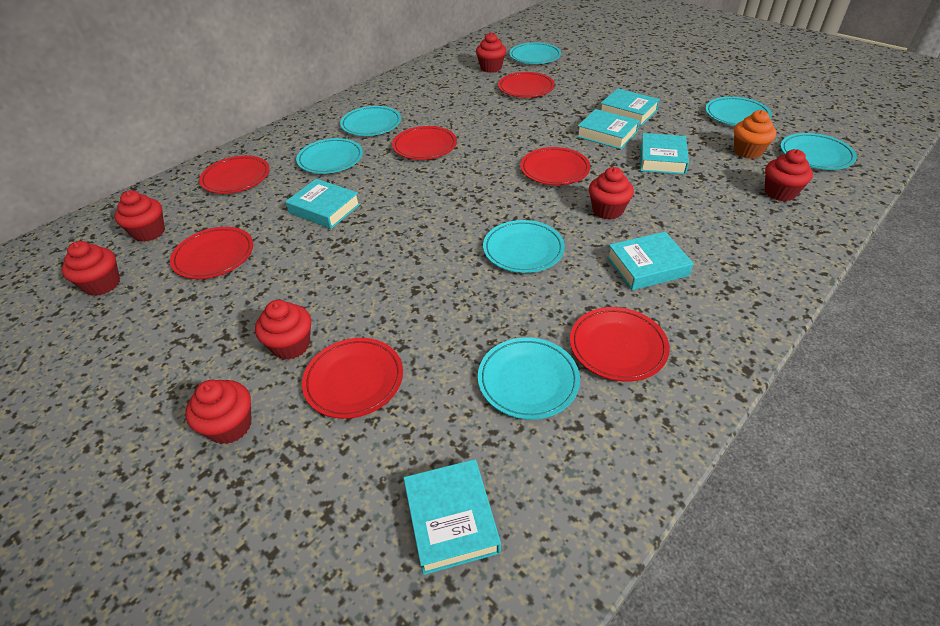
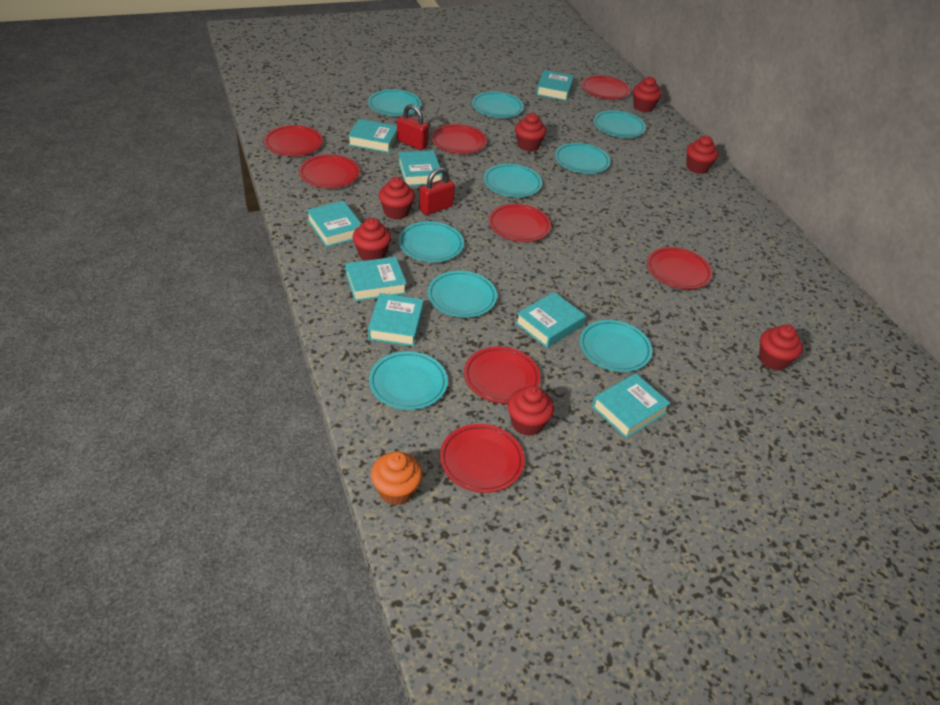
red padlock: 0 -> 2
red plate: 7 -> 8
turquoise book: 6 -> 8
turquoise plate: 7 -> 9

